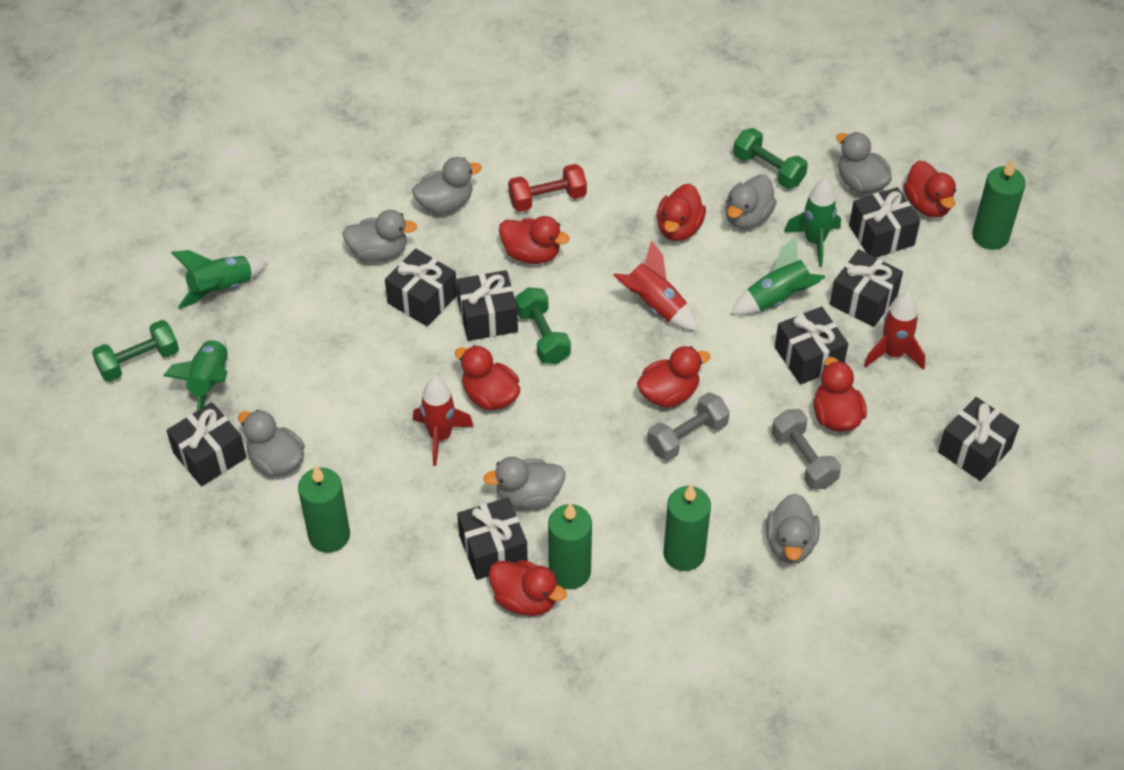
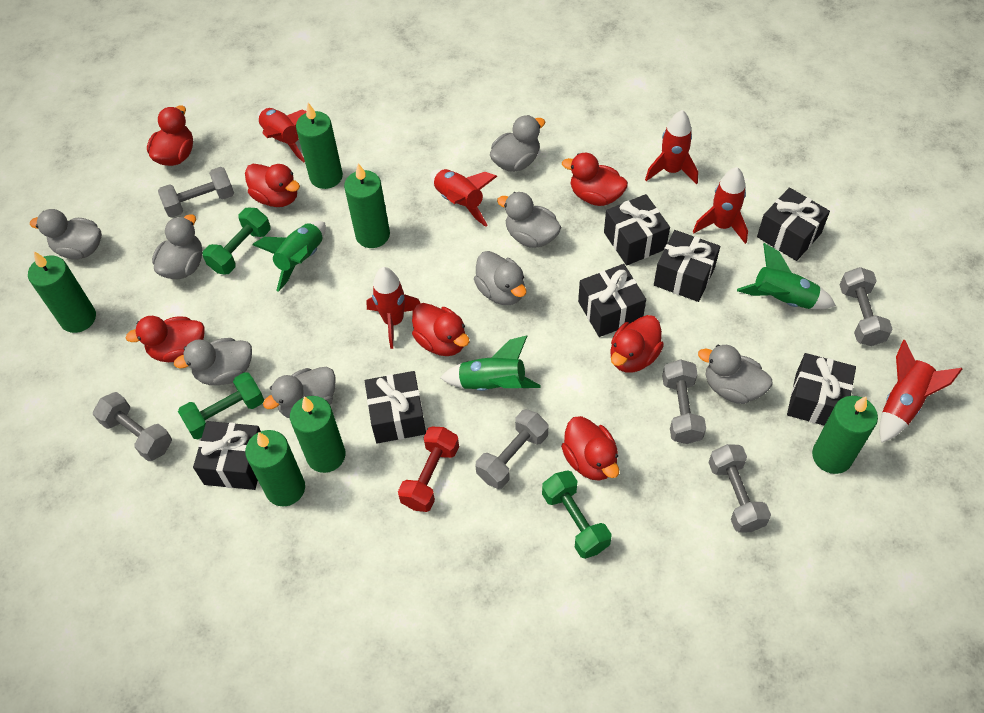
black gift: 8 -> 7
green candle: 4 -> 6
green rocket: 4 -> 3
grey duck: 7 -> 8
grey dumbbell: 2 -> 6
red rocket: 3 -> 6

